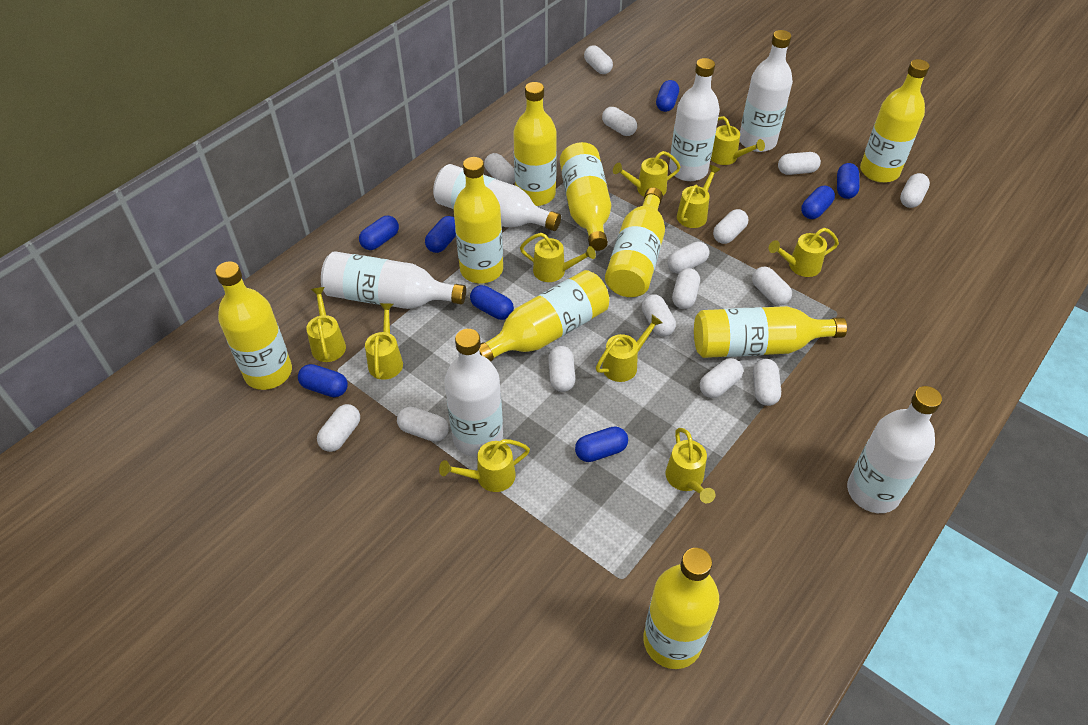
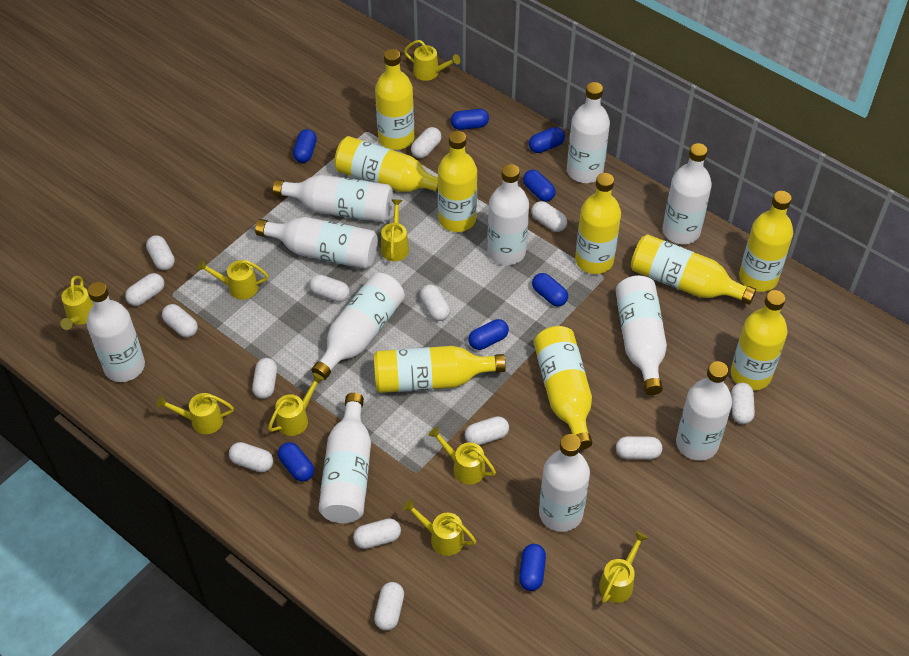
white bottle: 6 -> 11
white capsule: 15 -> 14
yellow watering can: 10 -> 9

